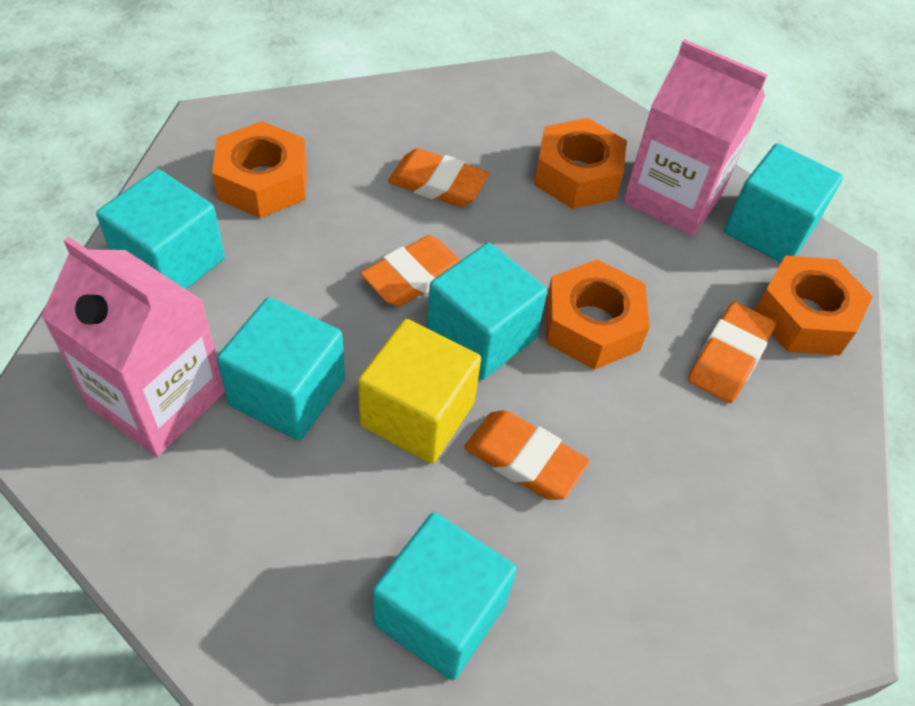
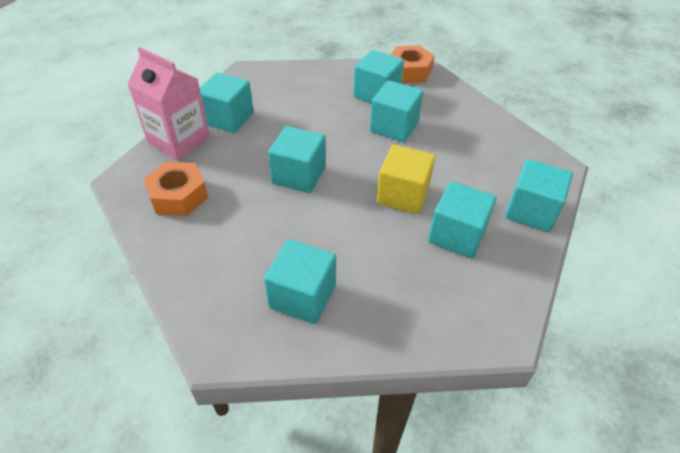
orange eraser: 4 -> 0
orange nut: 4 -> 2
pink carton: 2 -> 1
turquoise cube: 5 -> 7

